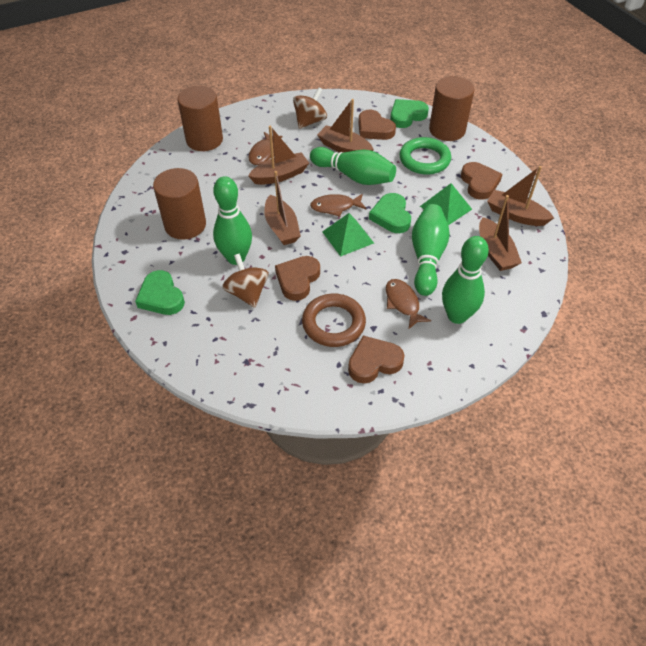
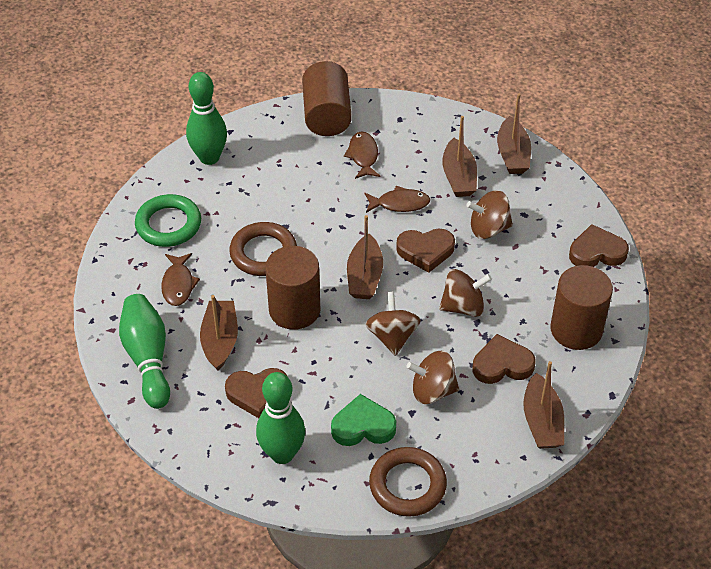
brown ring: 1 -> 2
brown spinning top: 2 -> 4
green bowling pin: 4 -> 3
green heart: 3 -> 1
green pyramid: 2 -> 0

